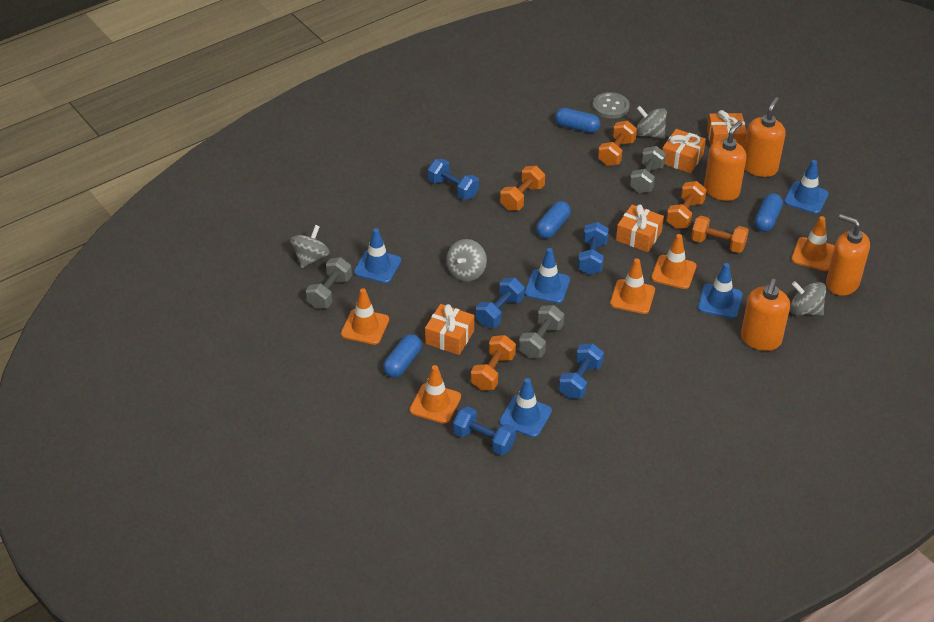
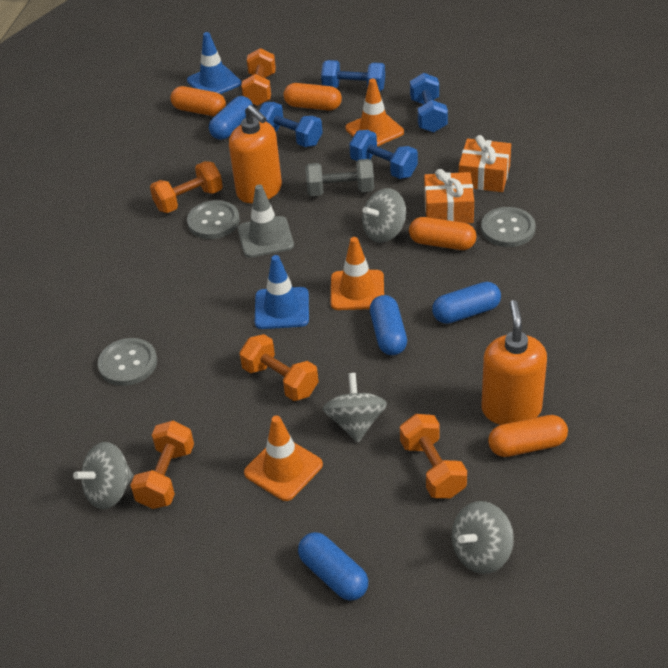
blue dumbbell: 5 -> 4
blue traffic cone: 5 -> 2
grey button: 1 -> 3
grey dumbbell: 3 -> 1
grey traffic cone: 0 -> 1
orange capsule: 0 -> 4
orange gift: 4 -> 2
orange soap dispenser: 4 -> 2
orange traffic cone: 5 -> 3

